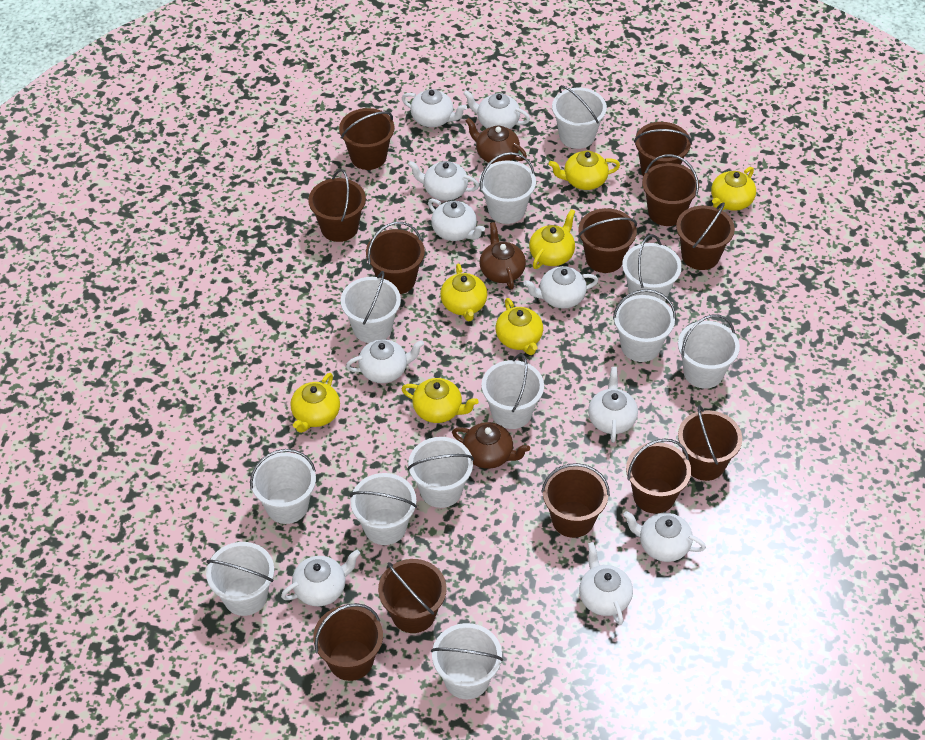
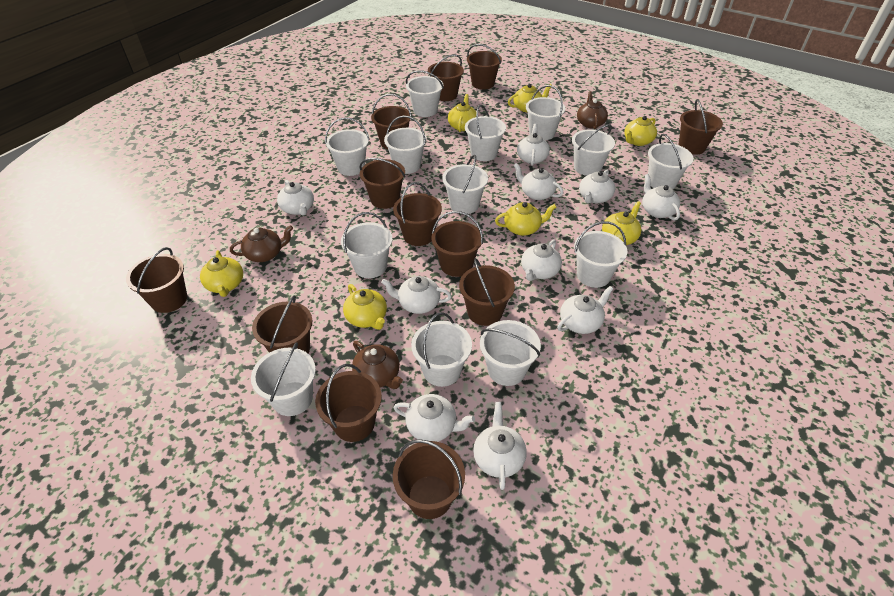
white bucket: 12 -> 13

